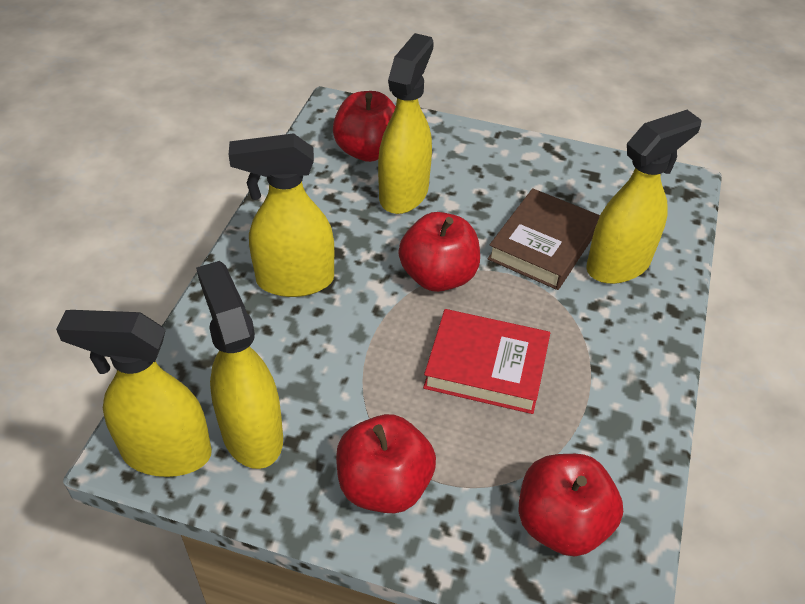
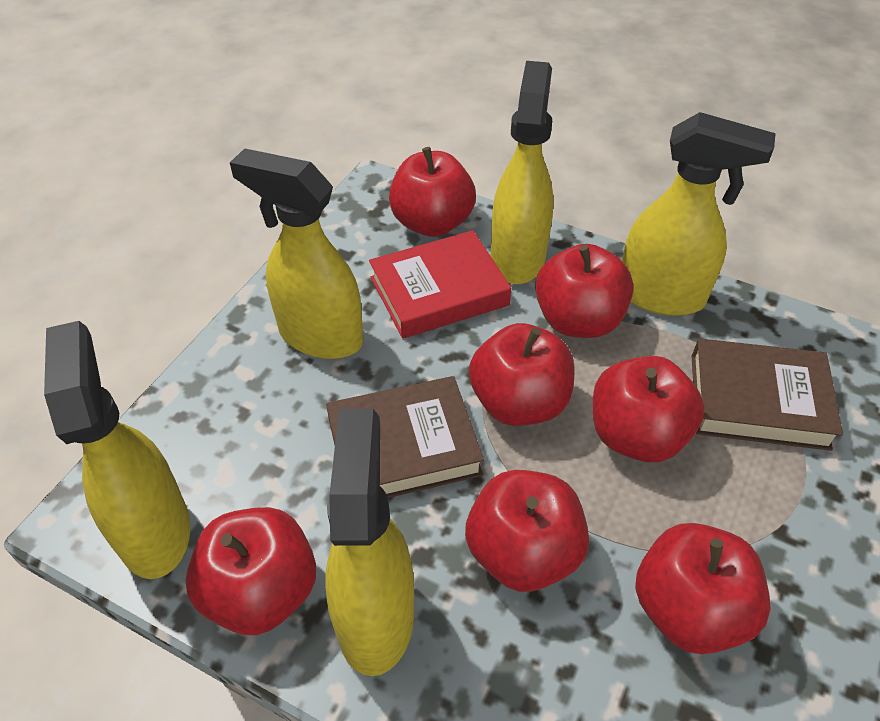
brown book: 1 -> 2
red apple: 4 -> 7

